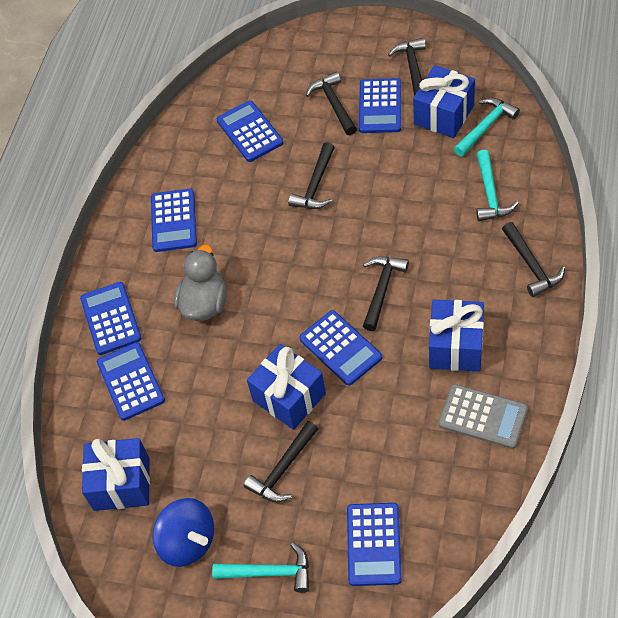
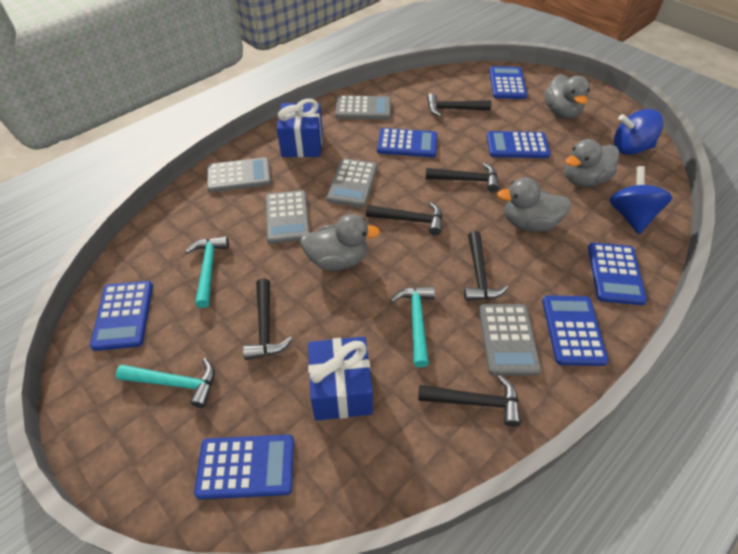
blue gift: 4 -> 2
blue spinning top: 1 -> 2
grey calculator: 1 -> 5
grey duck: 1 -> 4

